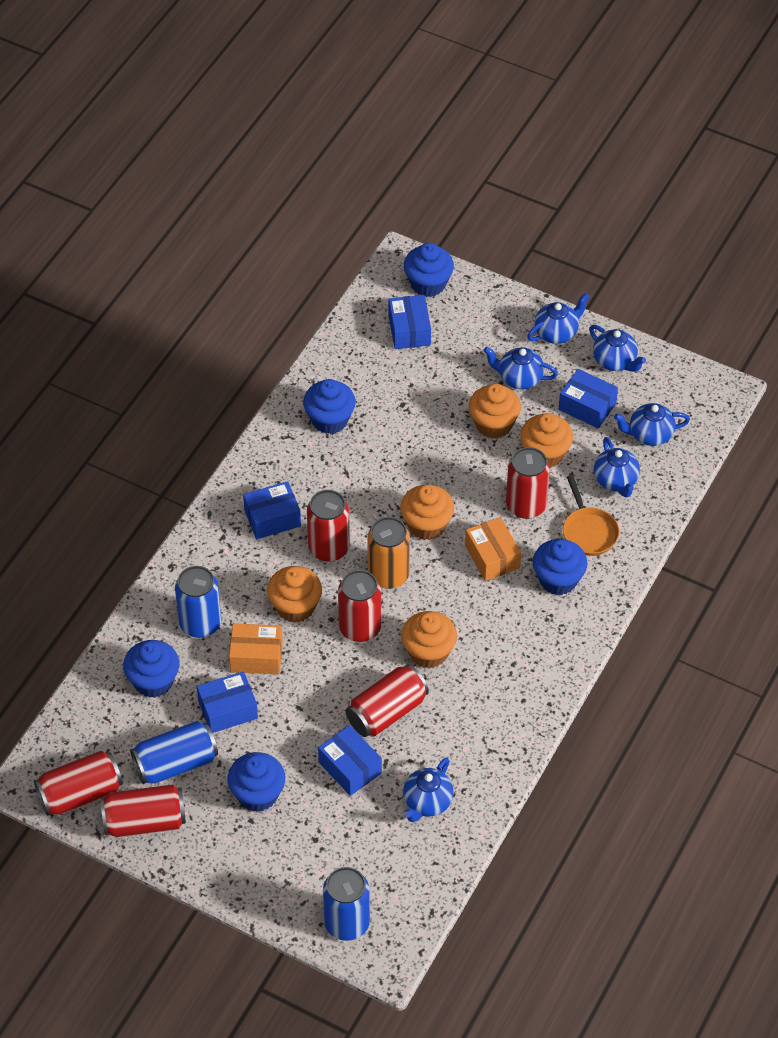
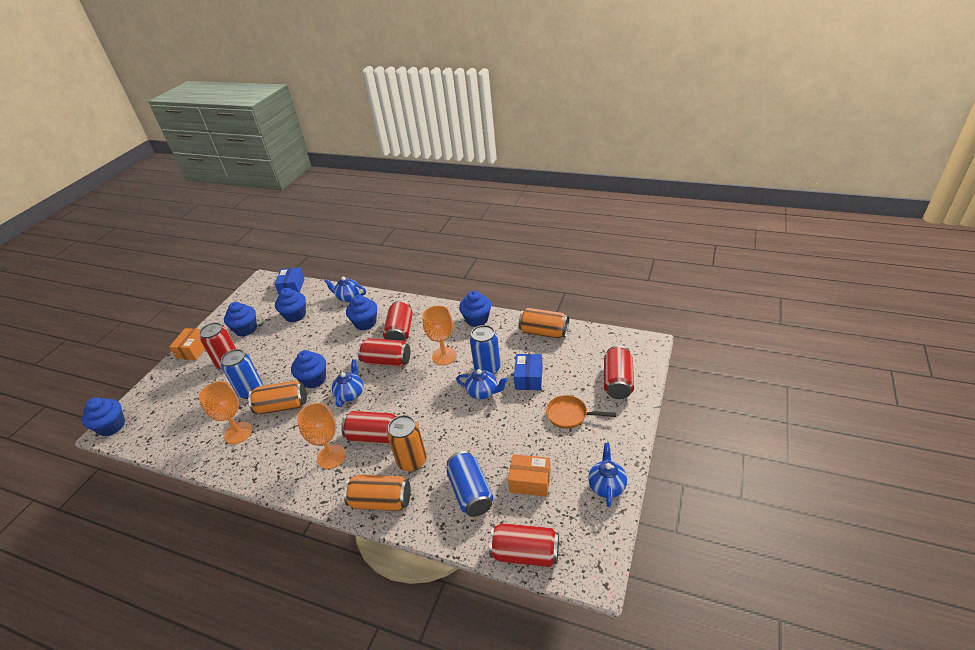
blue box: 5 -> 2
blue cupcake: 5 -> 6
blue teapot: 6 -> 4
orange can: 1 -> 4
orange cupcake: 5 -> 0
orange goblet: 0 -> 3

